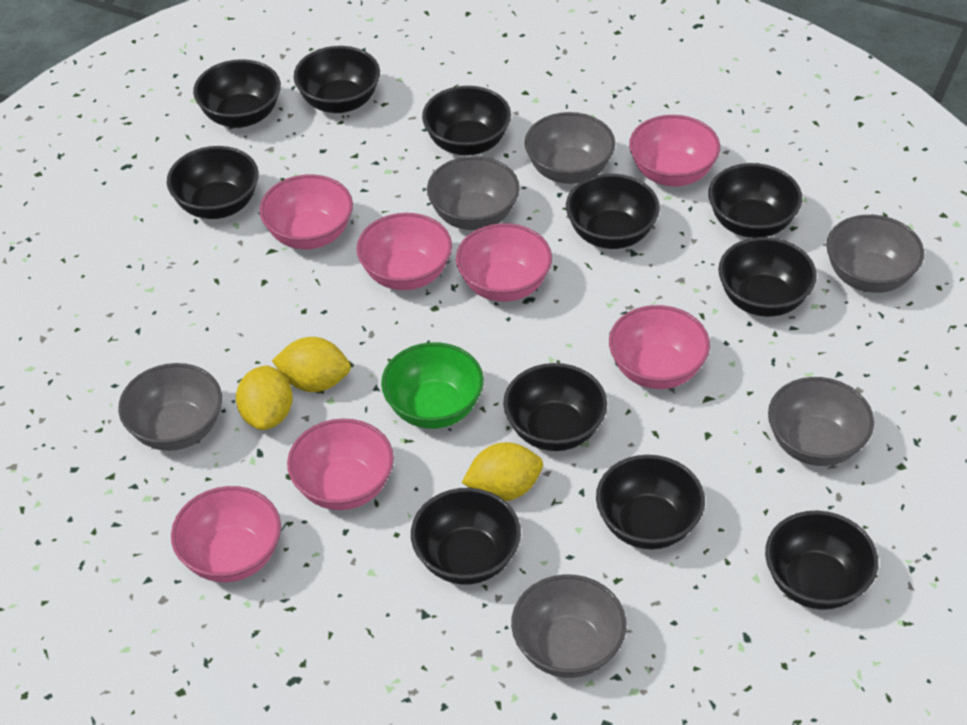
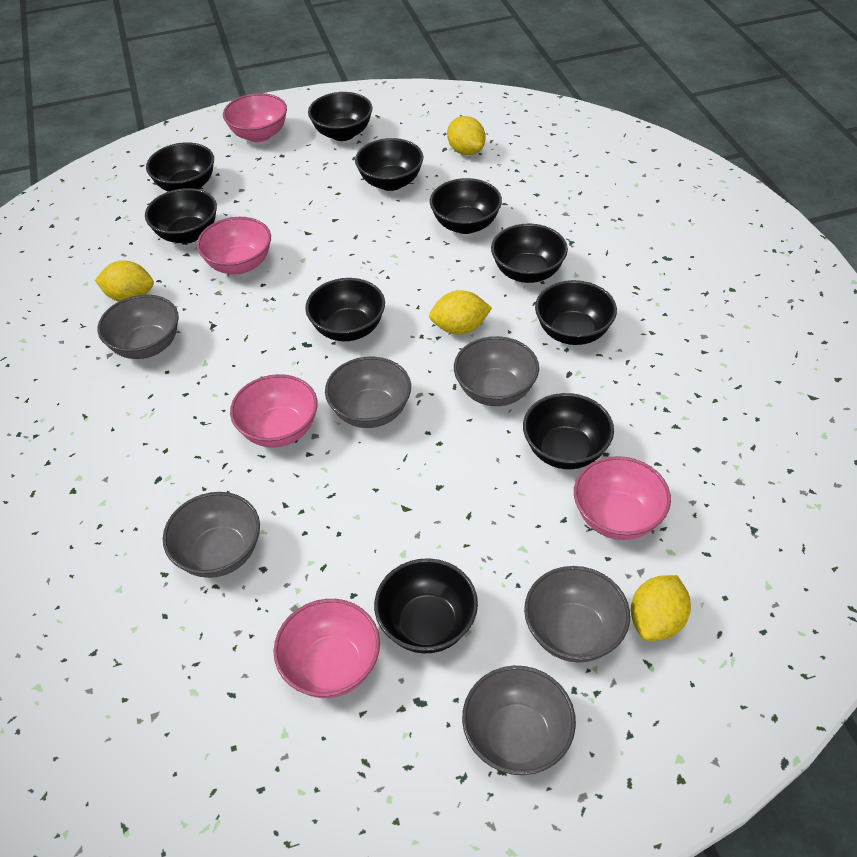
black bowl: 11 -> 10
green bowl: 1 -> 0
pink bowl: 7 -> 5
yellow lemon: 3 -> 4

